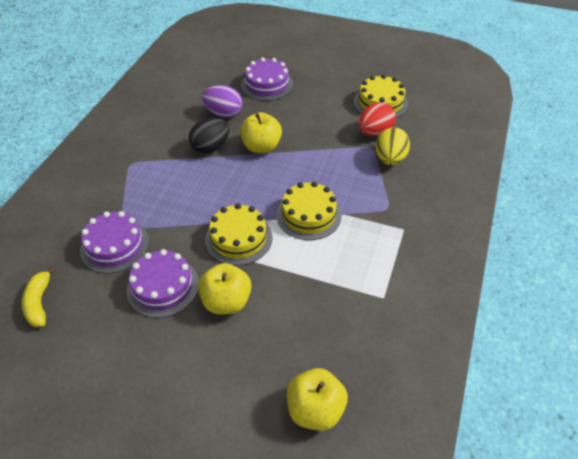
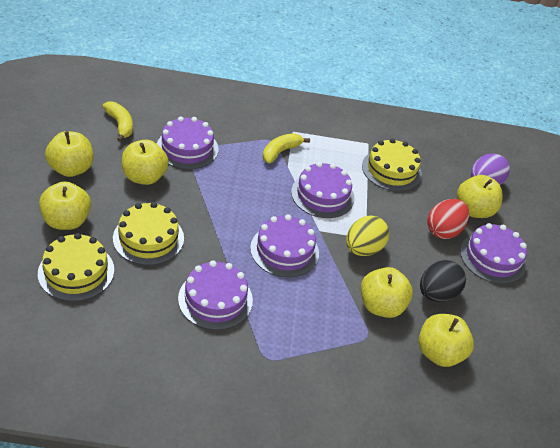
purple cake: 3 -> 5
yellow apple: 3 -> 6
yellow banana: 1 -> 2

